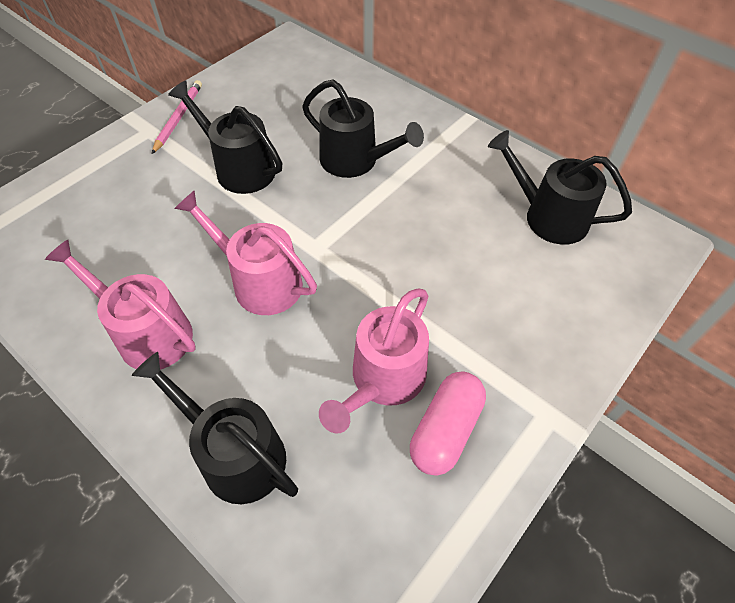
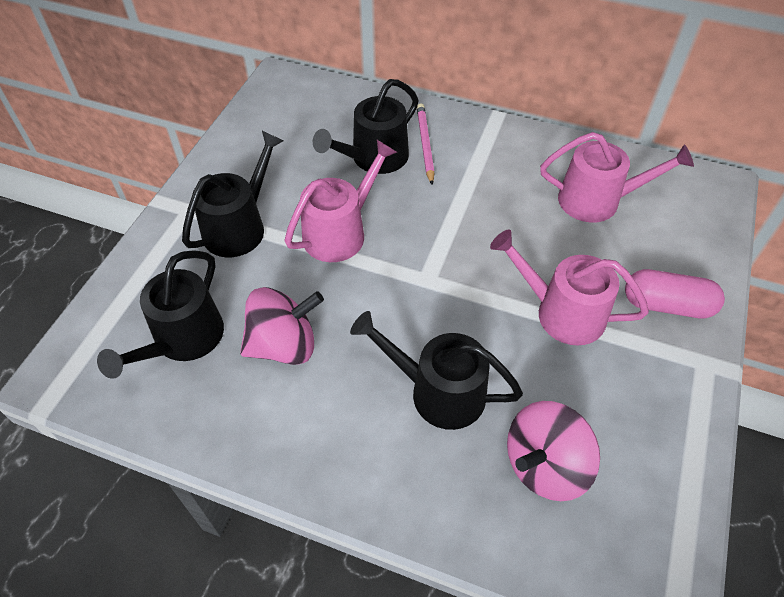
pink spinning top: 0 -> 2

